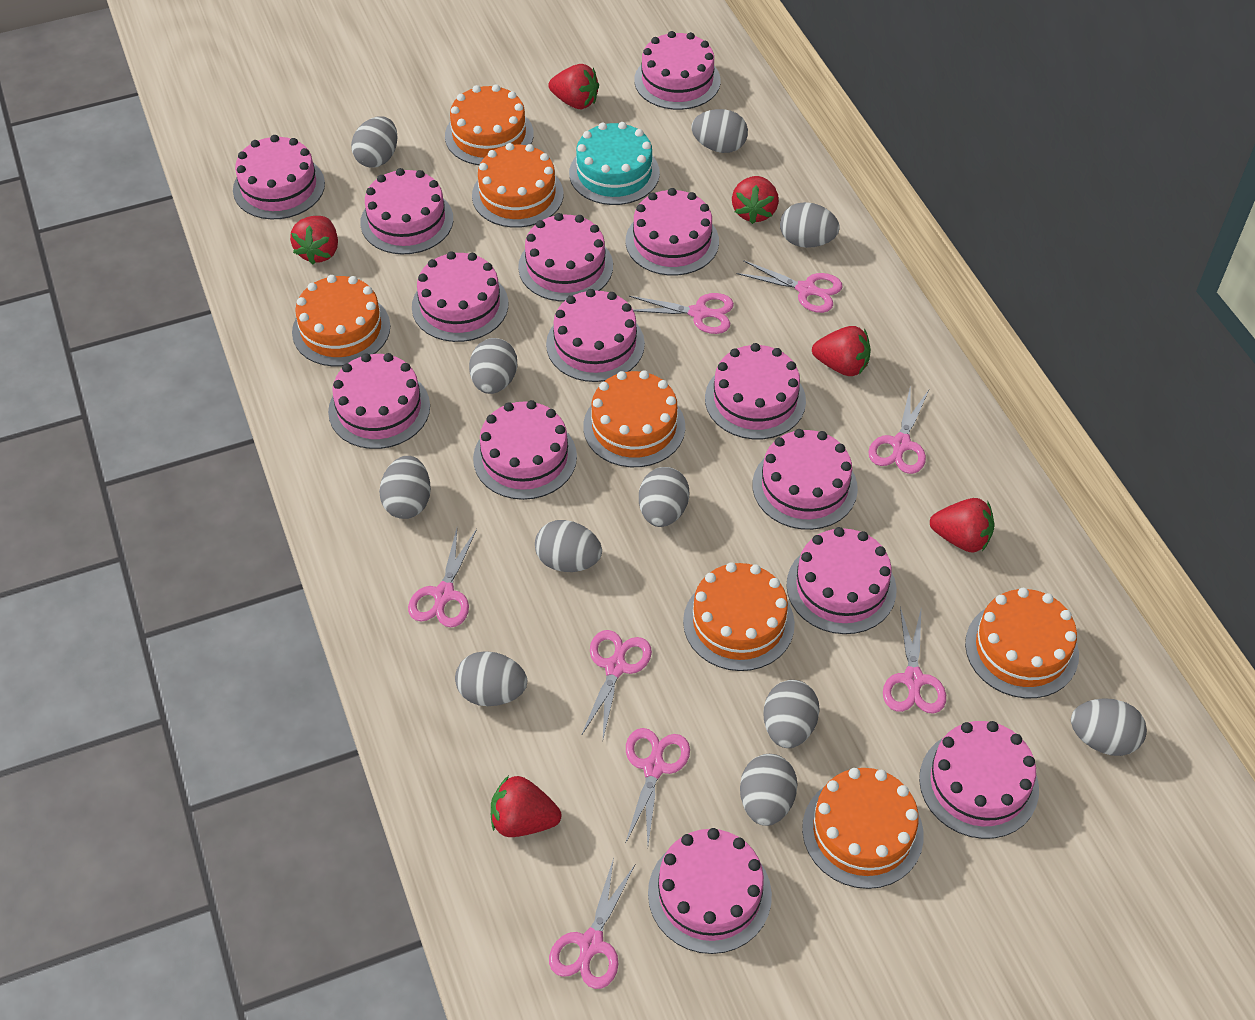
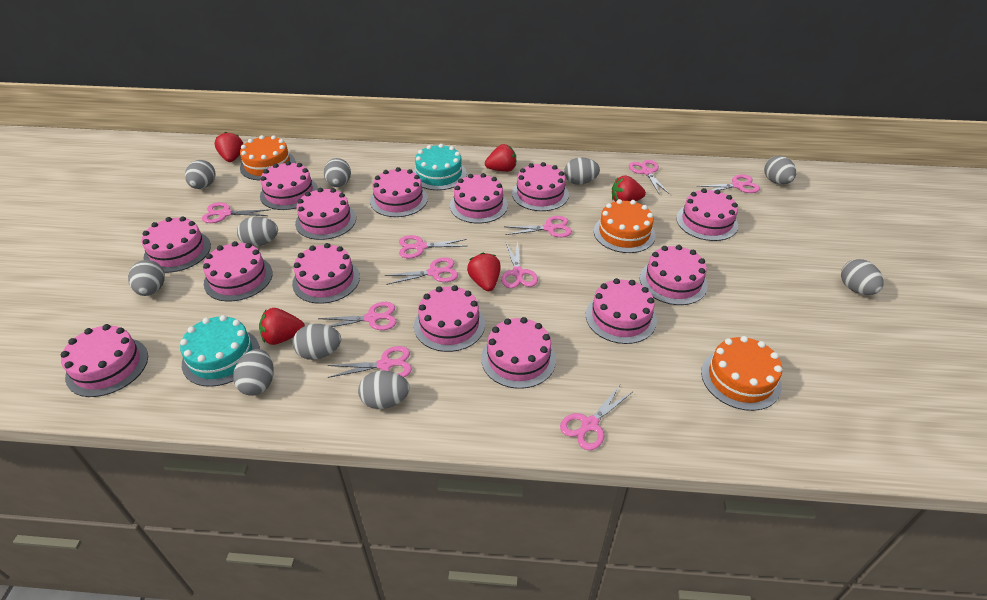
grey egg: 11 -> 10
orange cake: 7 -> 3
pink scissors: 8 -> 10
red strawberry: 6 -> 5
turquoise cake: 1 -> 2

